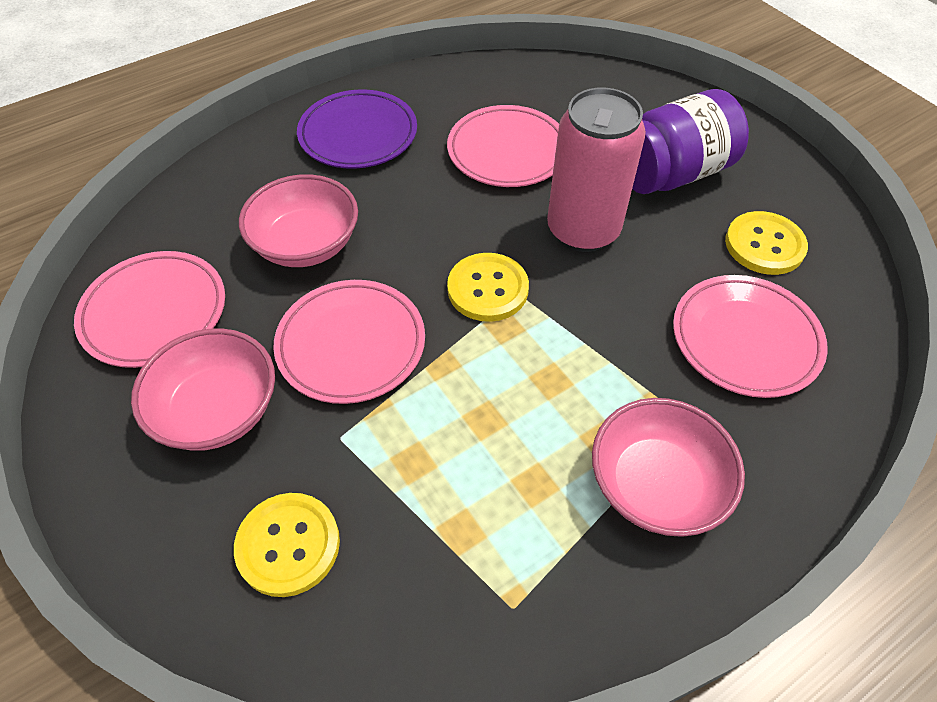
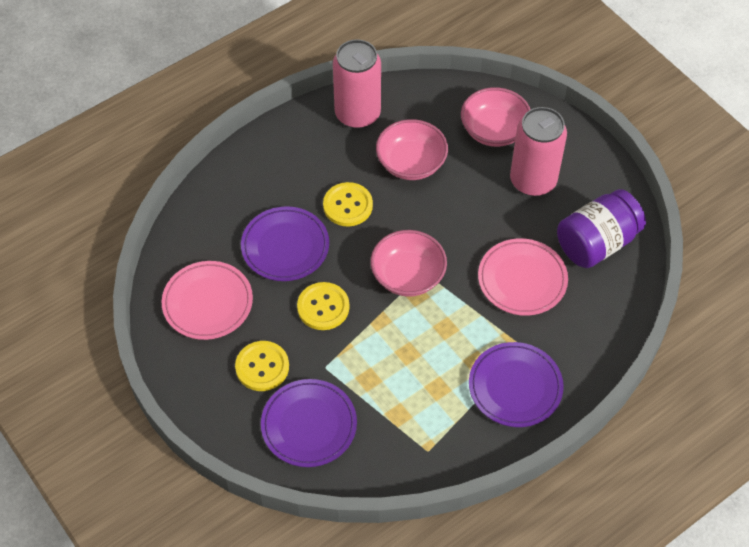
pink can: 1 -> 2
pink plate: 4 -> 2
purple plate: 1 -> 3

